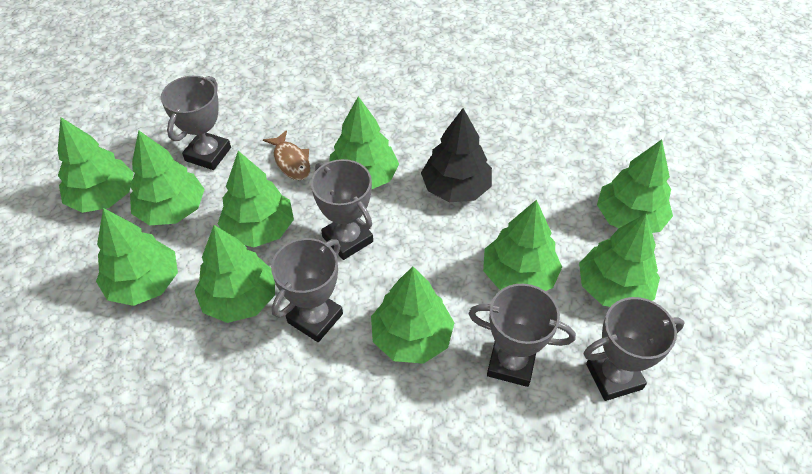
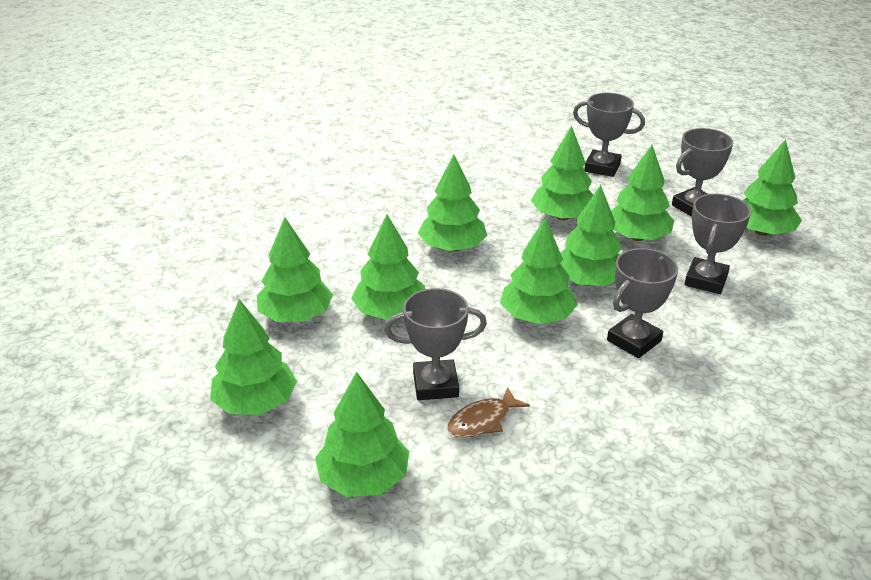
black tree: 1 -> 0

